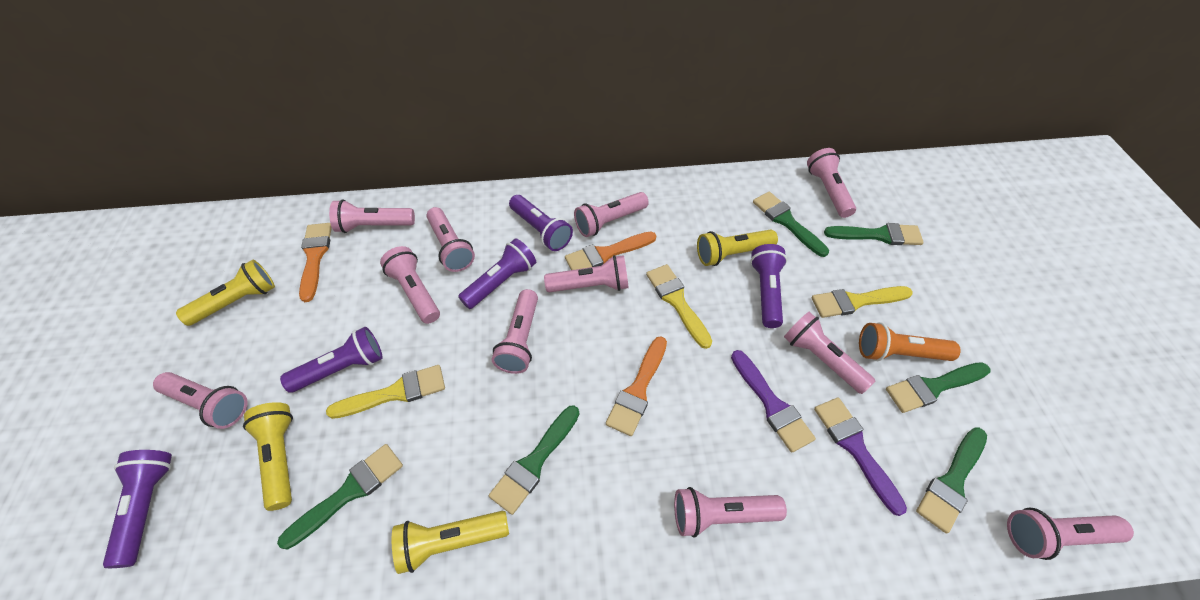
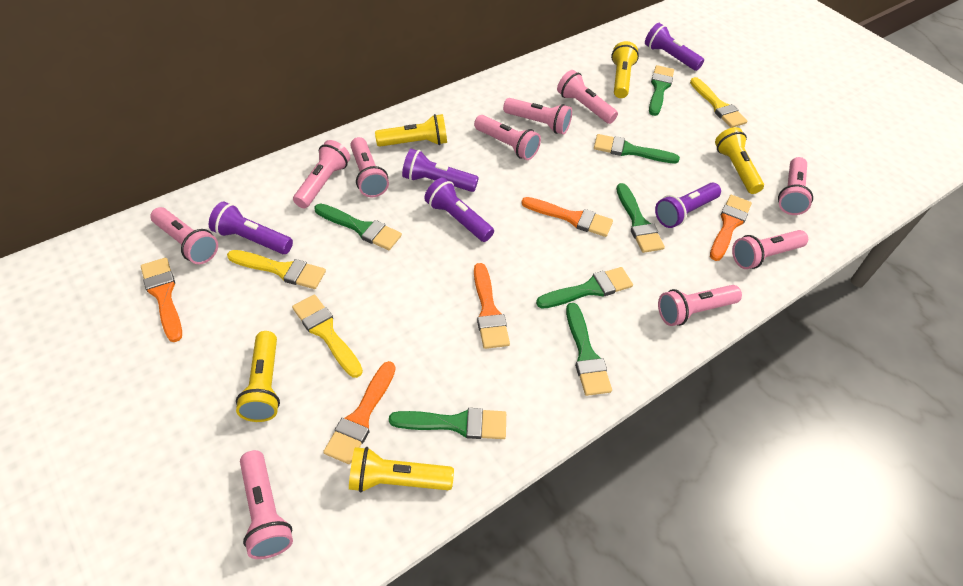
green brush: 6 -> 7
orange brush: 3 -> 5
orange flashlight: 1 -> 0
pink flashlight: 11 -> 10
purple brush: 2 -> 0
yellow flashlight: 4 -> 5

